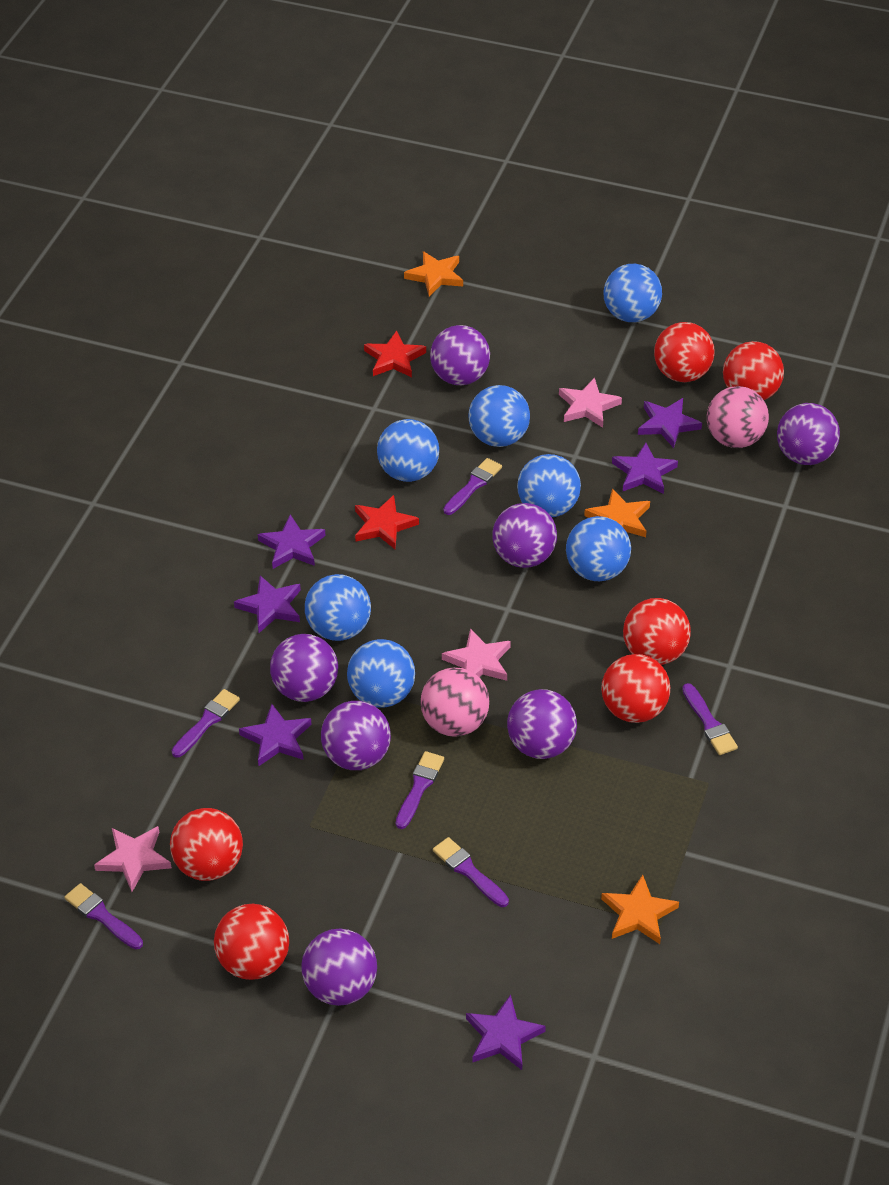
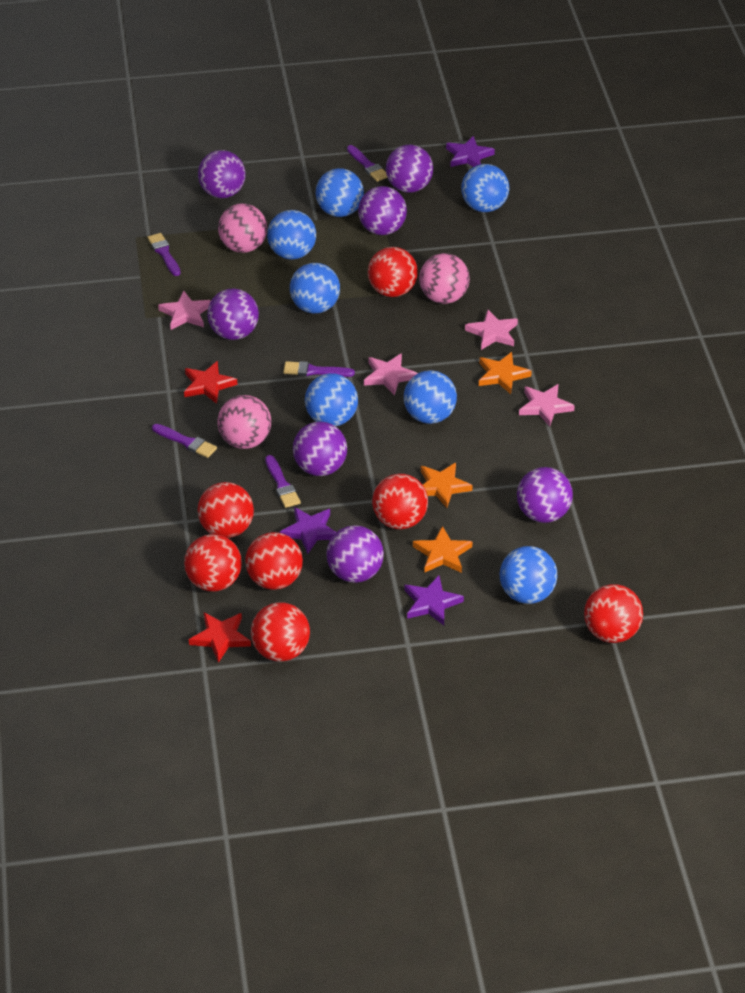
pink ball: 2 -> 3
pink star: 3 -> 4
purple brush: 6 -> 5
purple star: 6 -> 3
red ball: 6 -> 7

